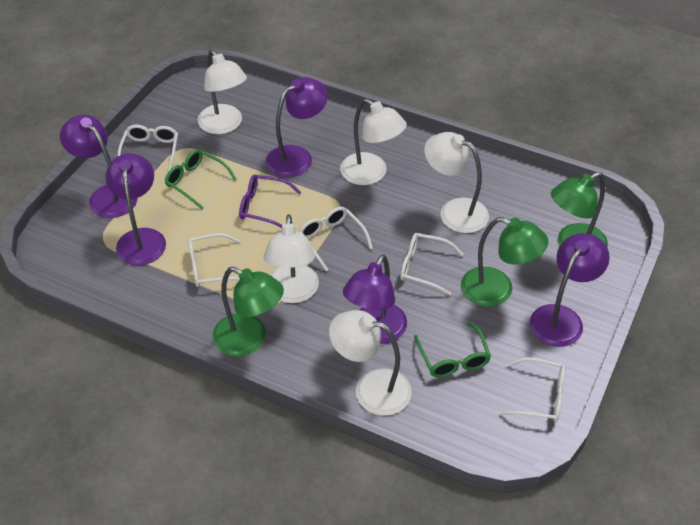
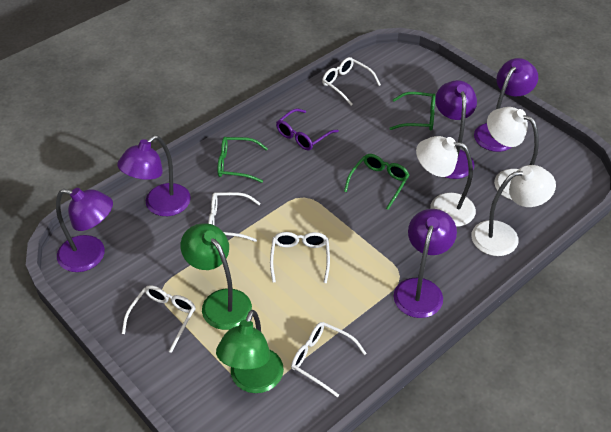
green glasses: 2 -> 3
green lamp: 3 -> 2
white lamp: 5 -> 3

